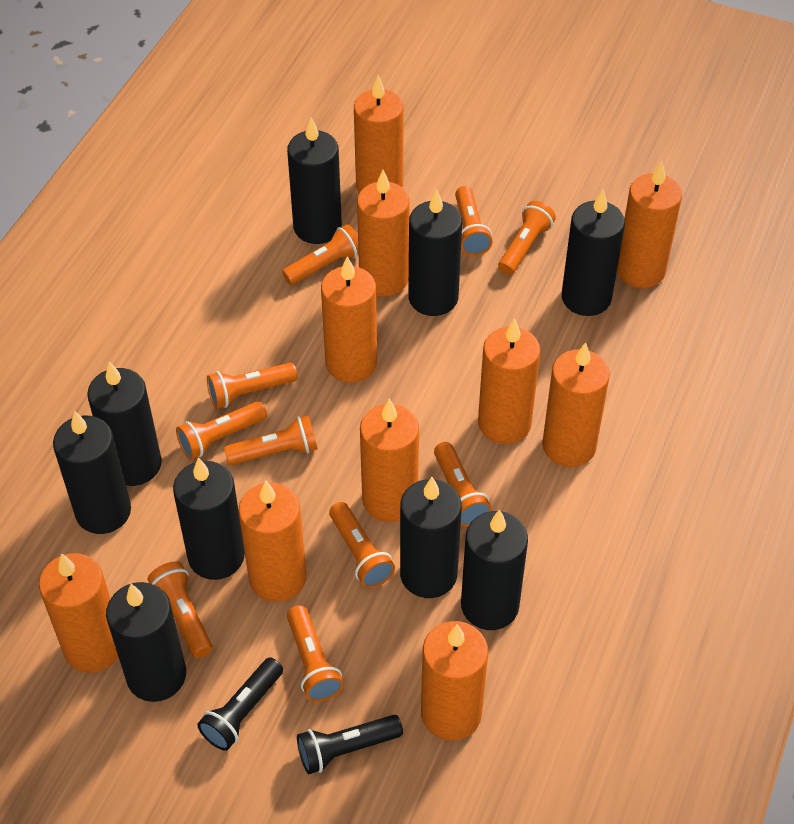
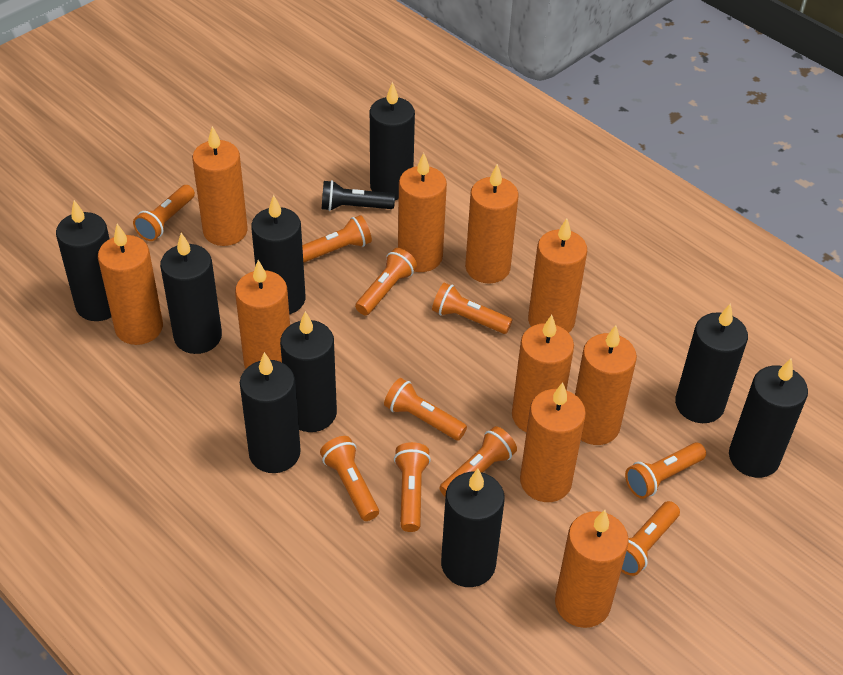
black flashlight: 2 -> 1

